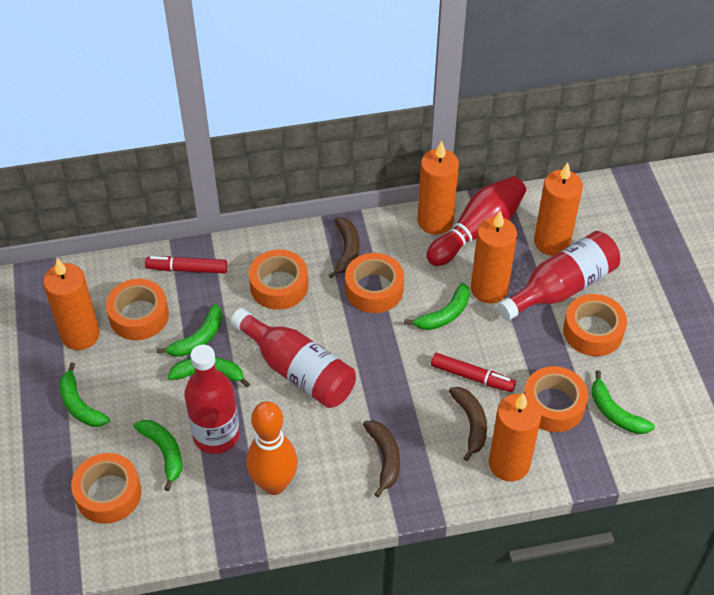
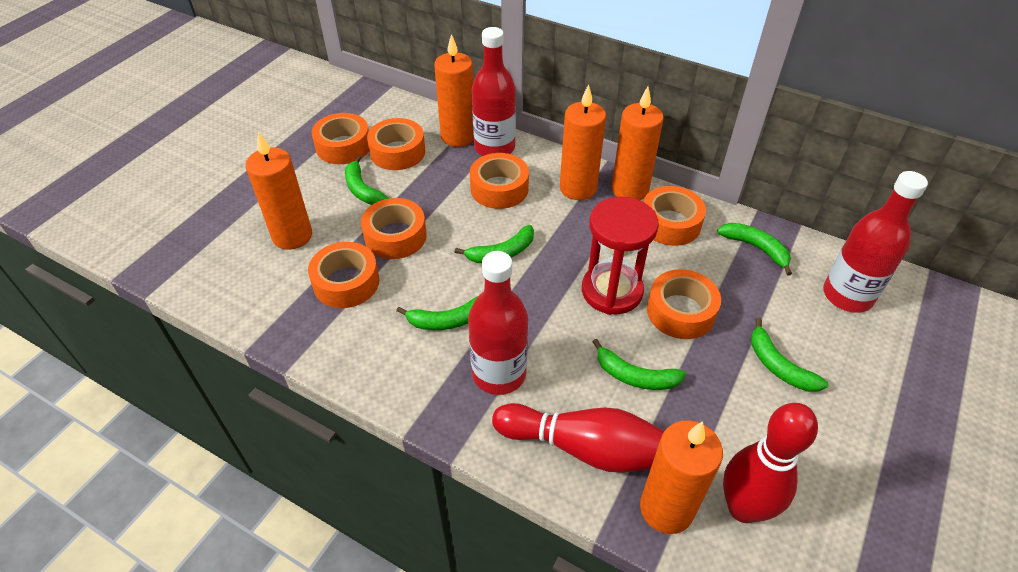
brown banana: 3 -> 0
orange bowling pin: 1 -> 0
orange tape: 6 -> 7
red bowling pin: 1 -> 2
red hourglass: 0 -> 1
red marker: 2 -> 0

